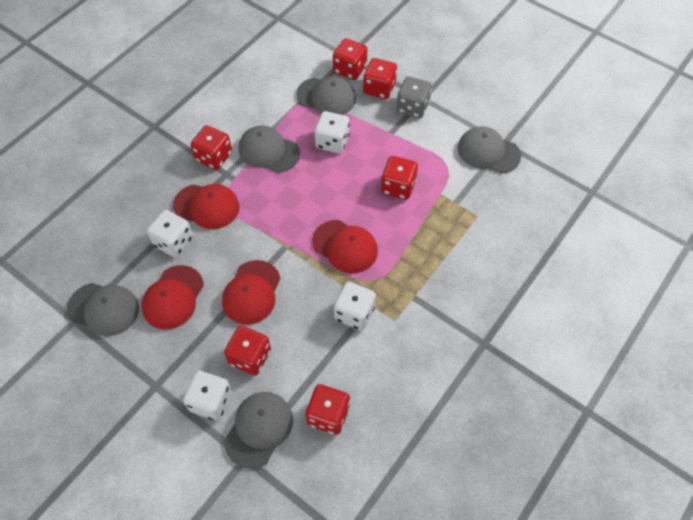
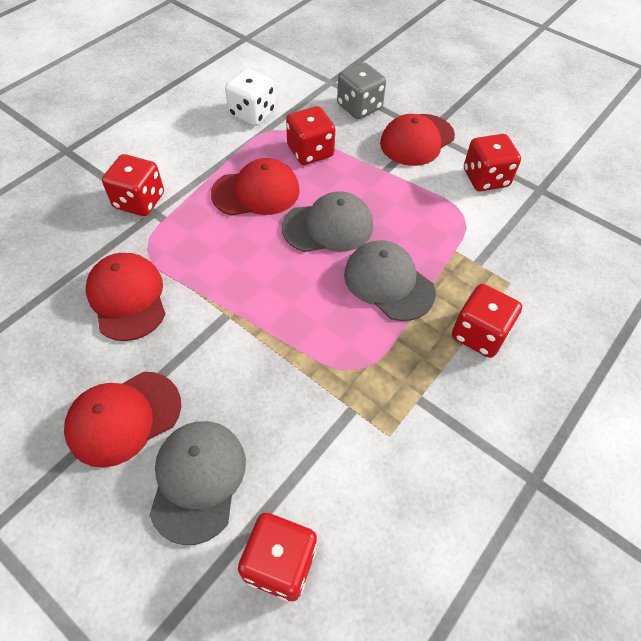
grey cap: 5 -> 3
red dice: 6 -> 5
white dice: 4 -> 1

